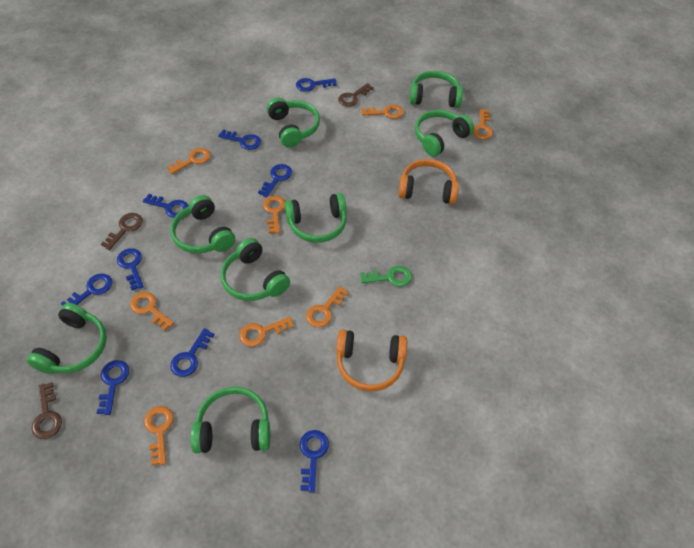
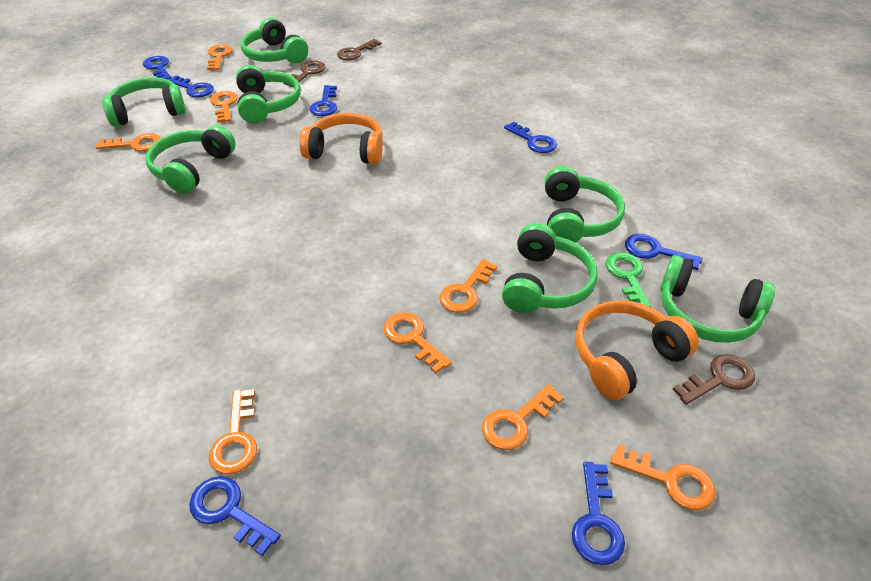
blue key: 9 -> 7
green headphones: 8 -> 7

